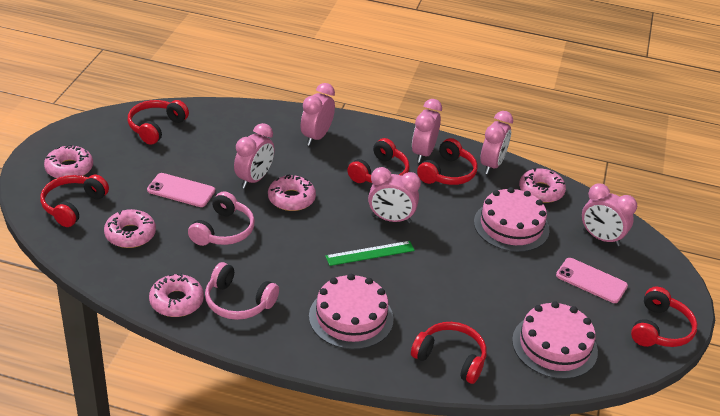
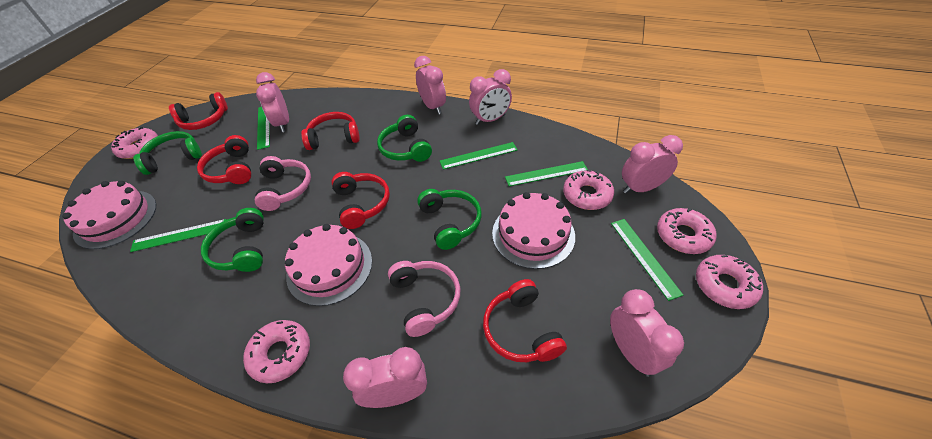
green headphones: 0 -> 4
green ruler: 1 -> 5
pink phone: 2 -> 0
red headphones: 6 -> 5

